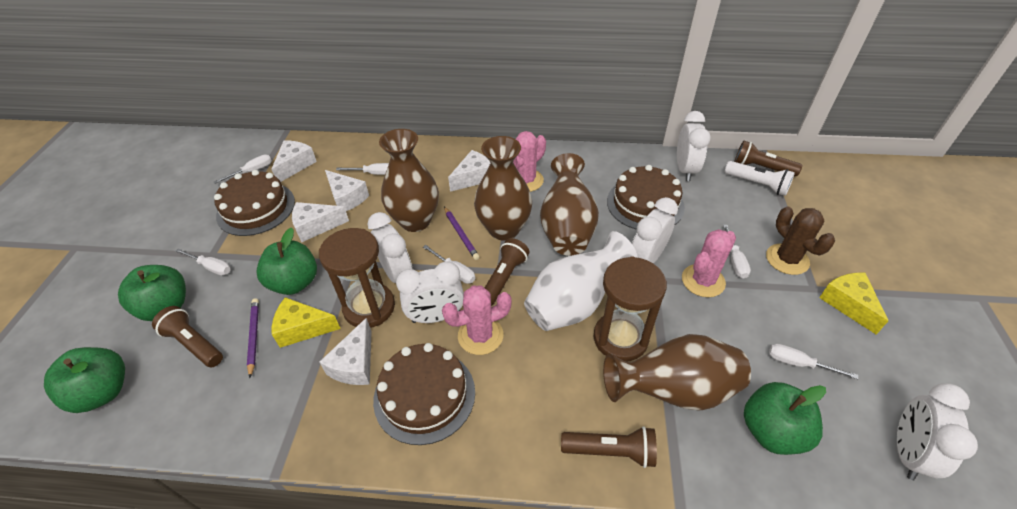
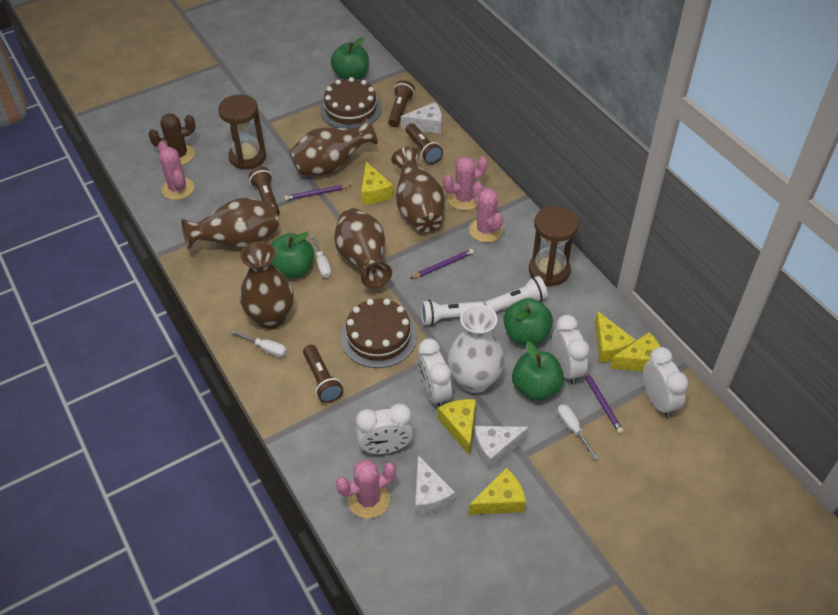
brown cake: 3 -> 2
brown vase: 4 -> 5
pink cactus: 3 -> 4
purple pencil: 2 -> 3
white cheese: 5 -> 3
white clock: 5 -> 4
white flashlight: 1 -> 2
white screwdriver: 6 -> 3
yellow cheese: 2 -> 5

